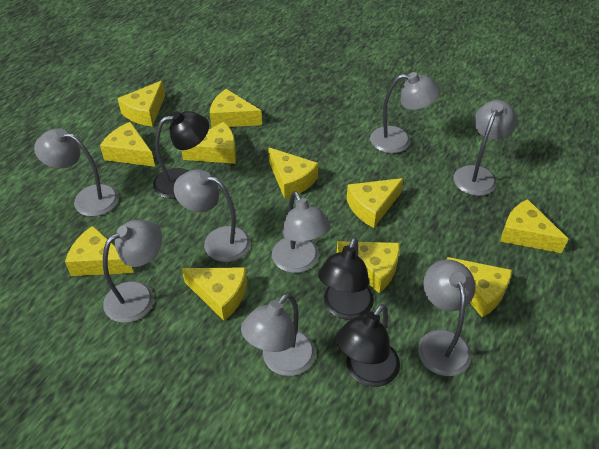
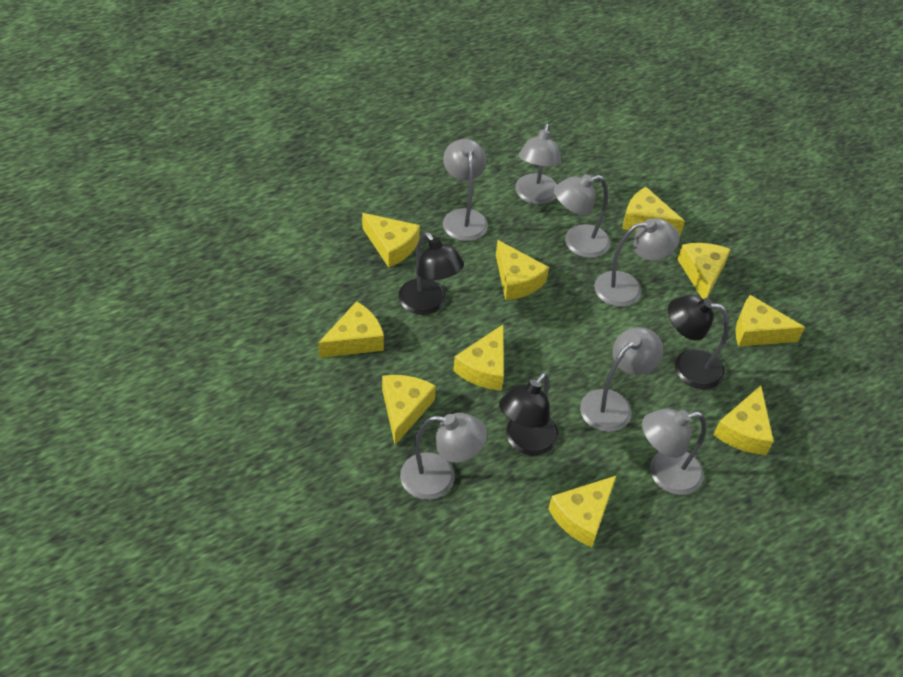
grey lamp: 8 -> 7
yellow cheese: 11 -> 10

